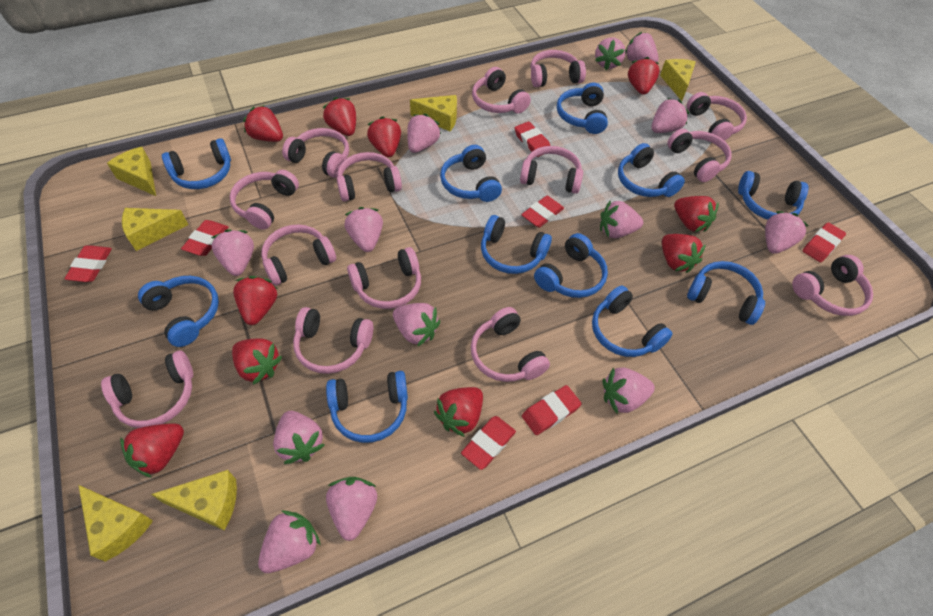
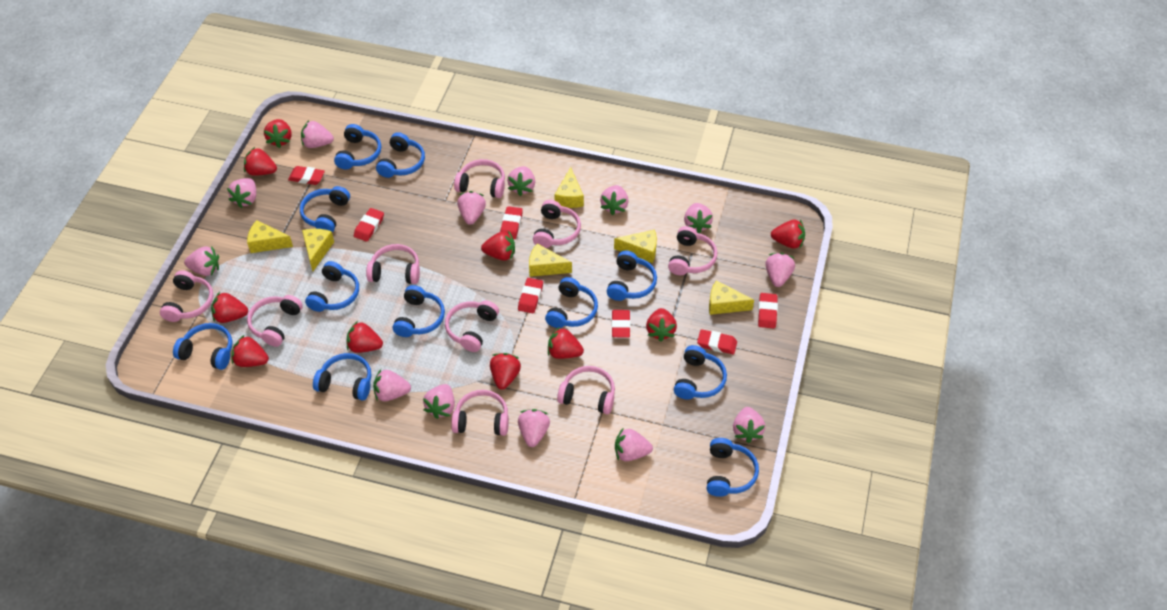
pink headphones: 14 -> 9

